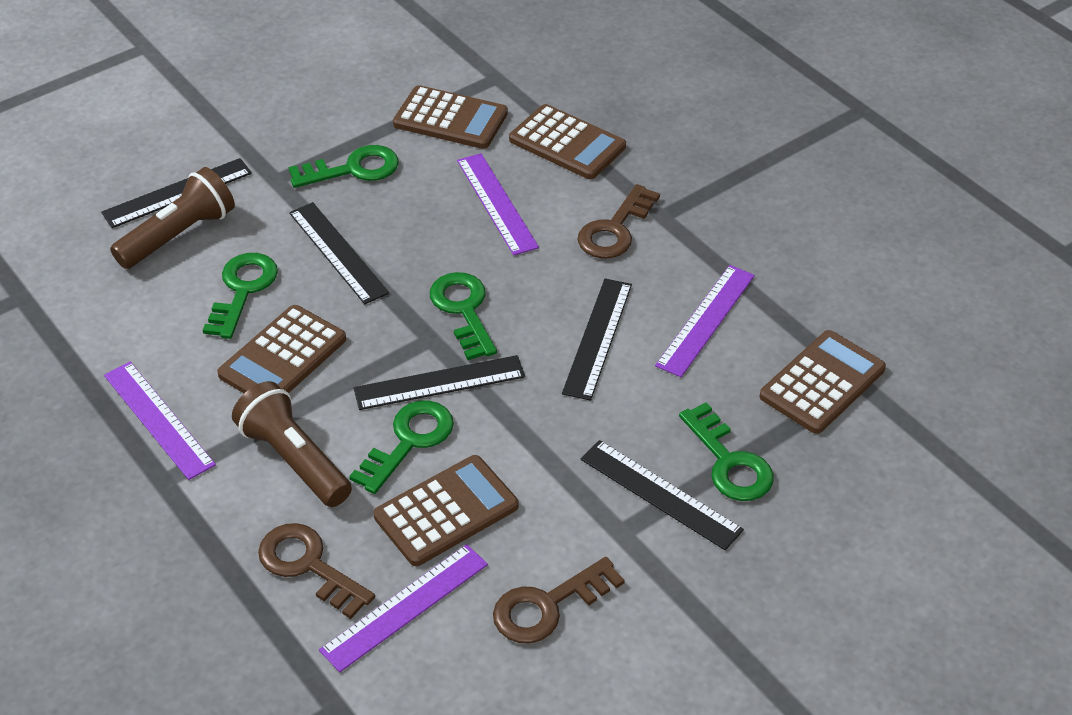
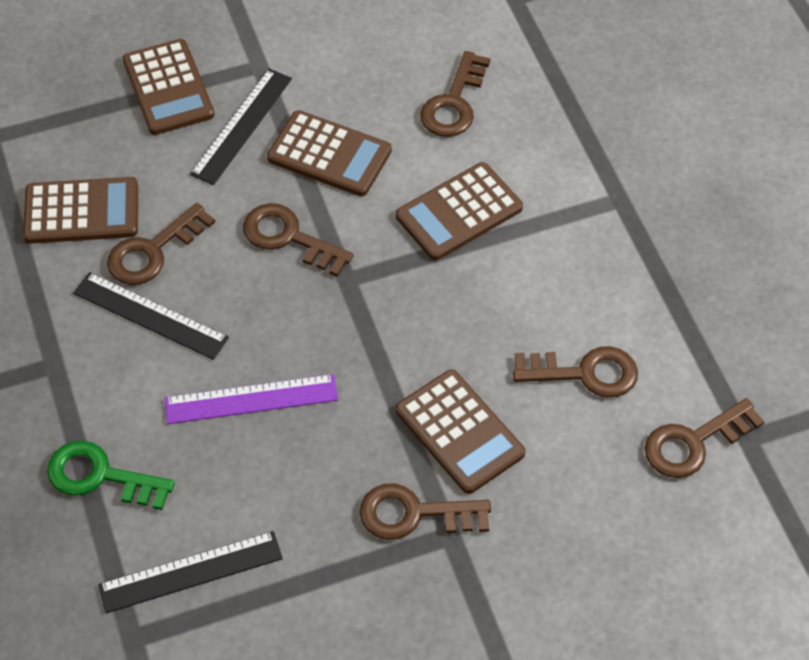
black ruler: 5 -> 3
brown flashlight: 2 -> 0
brown key: 3 -> 6
green key: 5 -> 1
purple ruler: 4 -> 1

